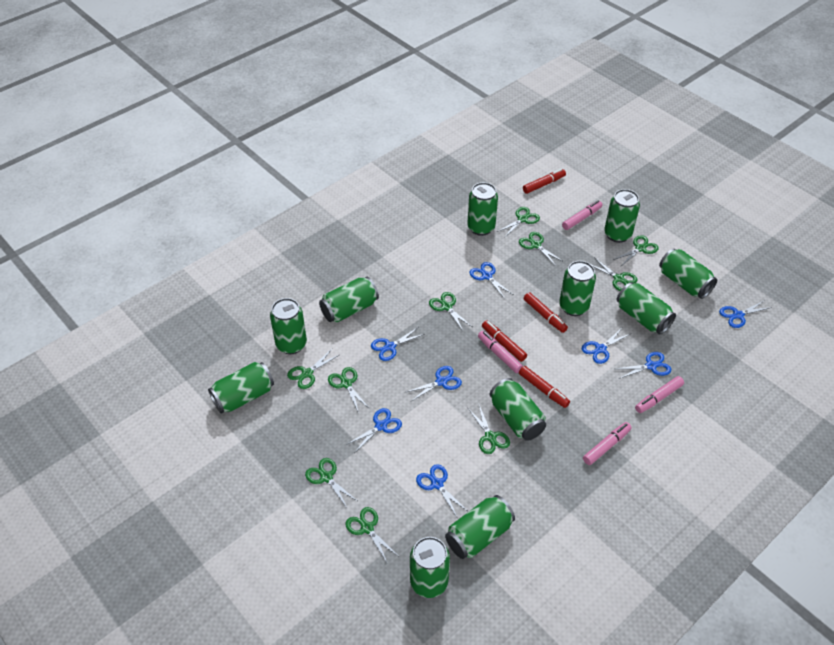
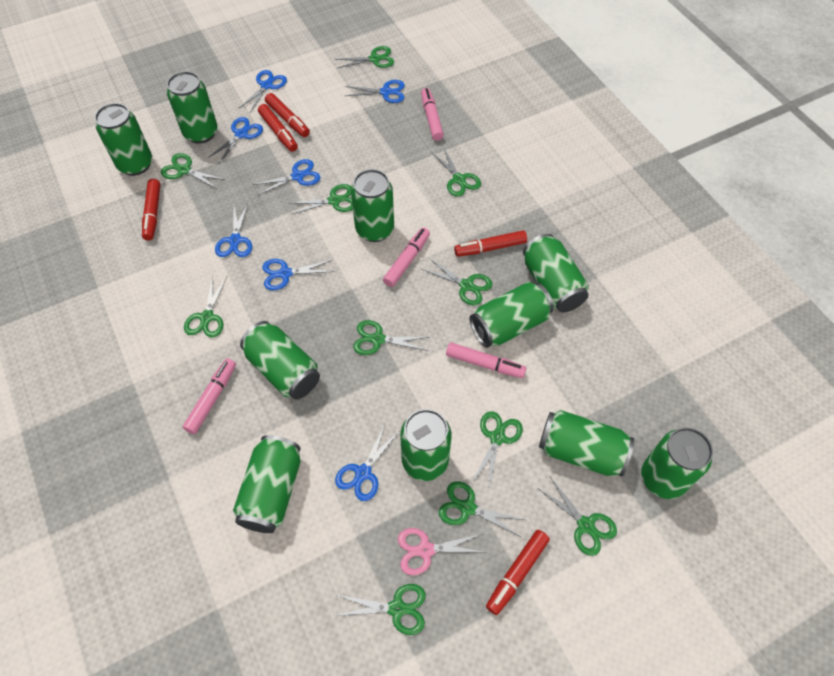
blue scissors: 8 -> 7
green can: 11 -> 10
green scissors: 10 -> 11
pink scissors: 0 -> 1
red marker: 4 -> 5

